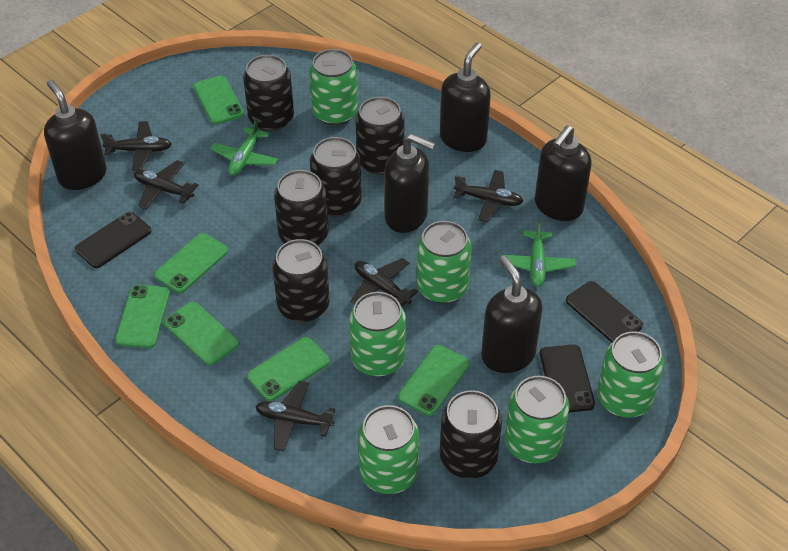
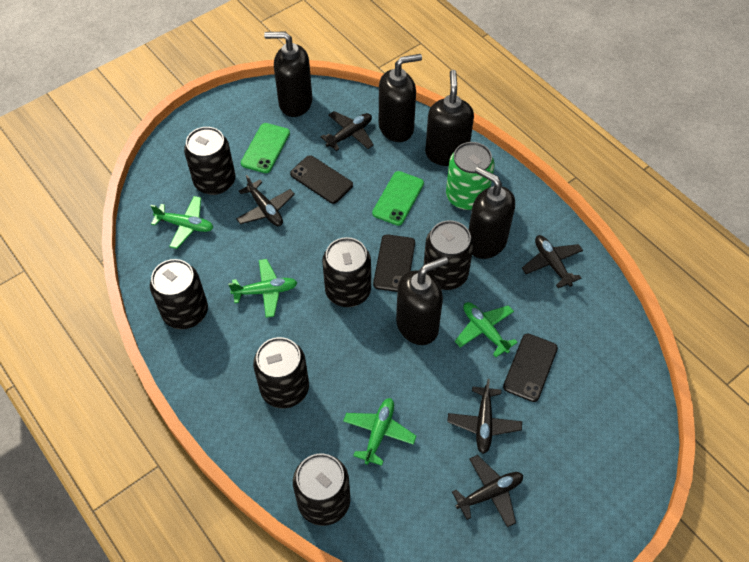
green can: 6 -> 1
green phone: 6 -> 2
green plane: 2 -> 4

